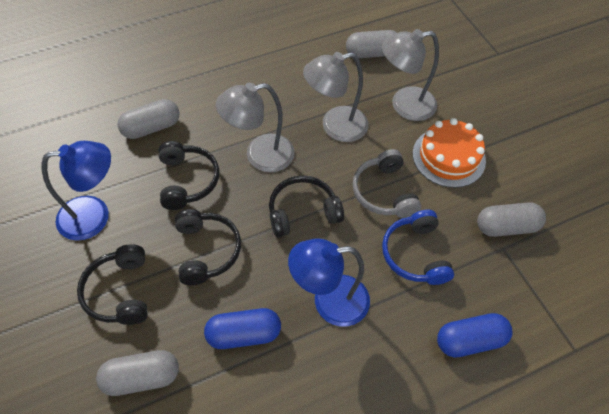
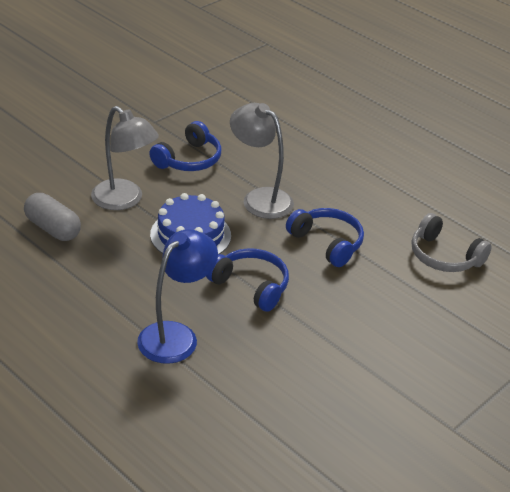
black headphones: 4 -> 0
blue cake: 0 -> 1
blue capsule: 2 -> 0
blue headphones: 1 -> 3
blue lamp: 2 -> 1
grey capsule: 4 -> 1
grey lamp: 3 -> 2
orange cake: 1 -> 0

